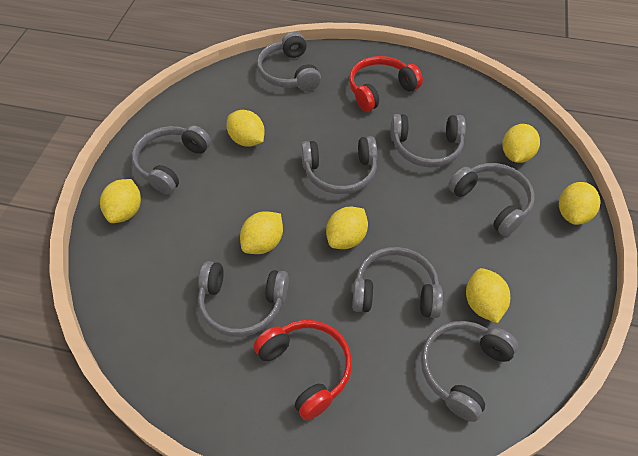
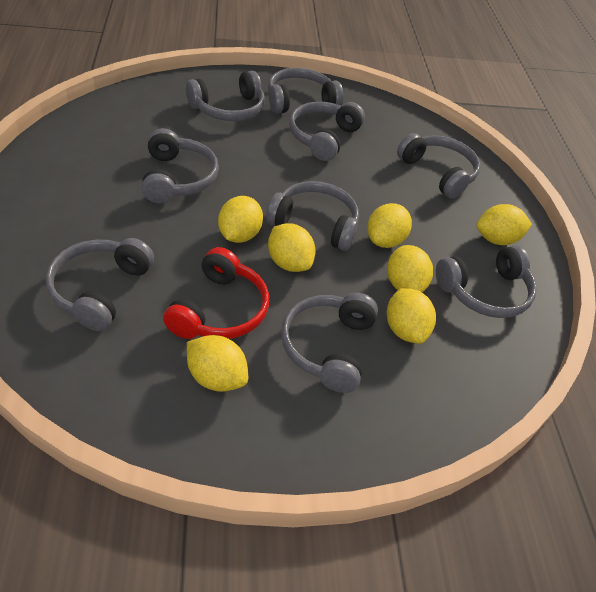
grey headphones: 8 -> 9
red headphones: 2 -> 1

